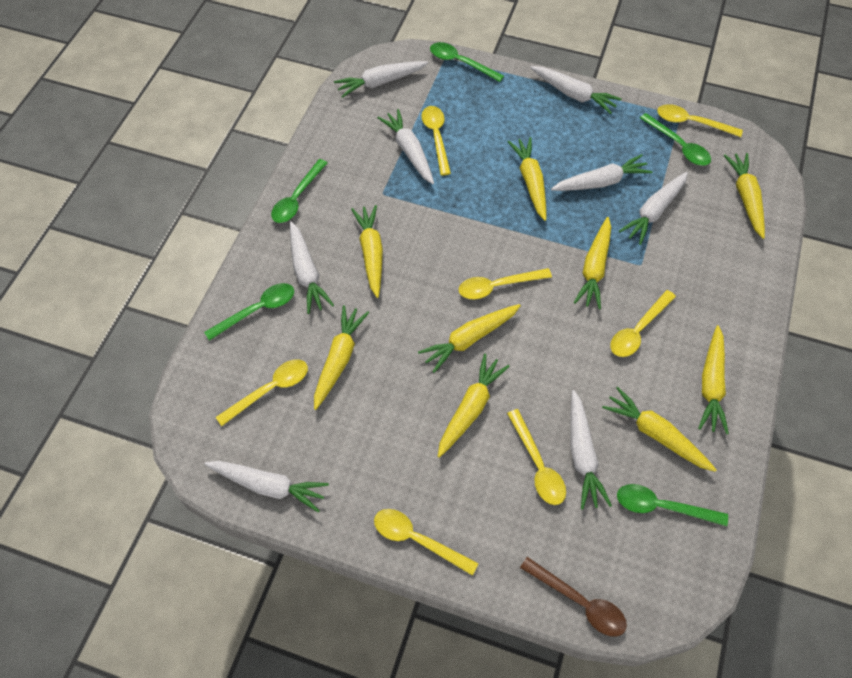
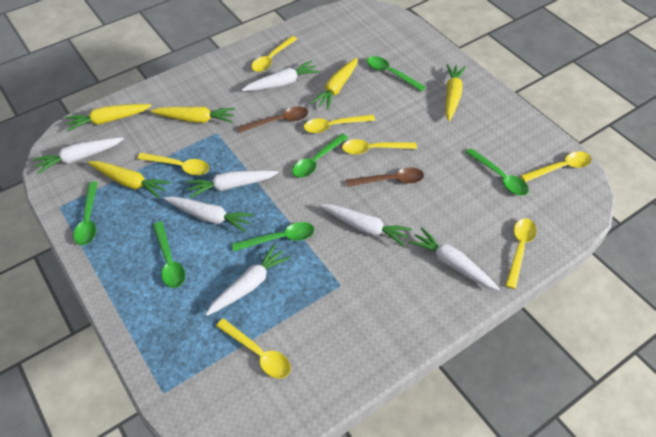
brown spoon: 1 -> 2
green spoon: 5 -> 6
white carrot: 8 -> 7
yellow carrot: 9 -> 5

